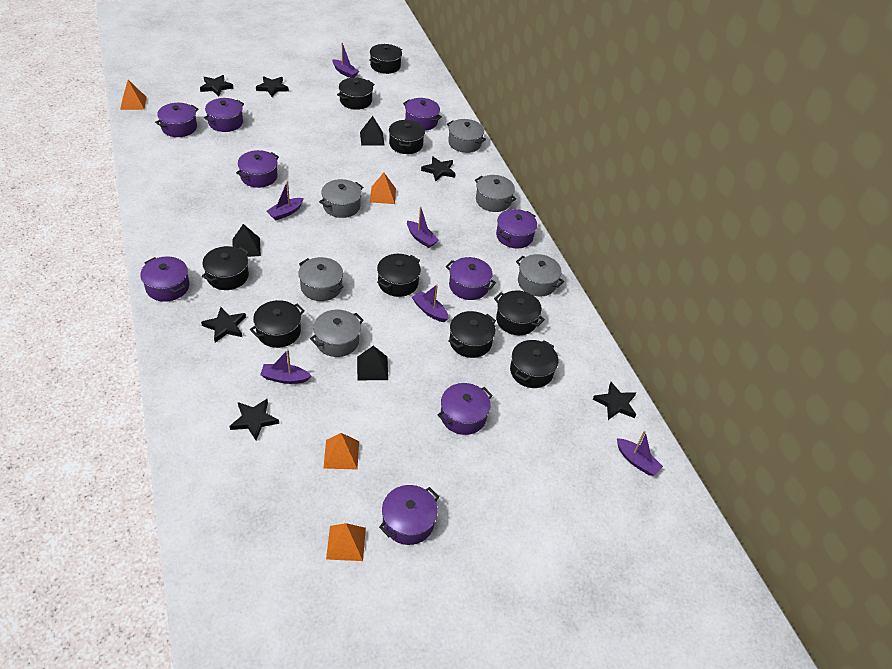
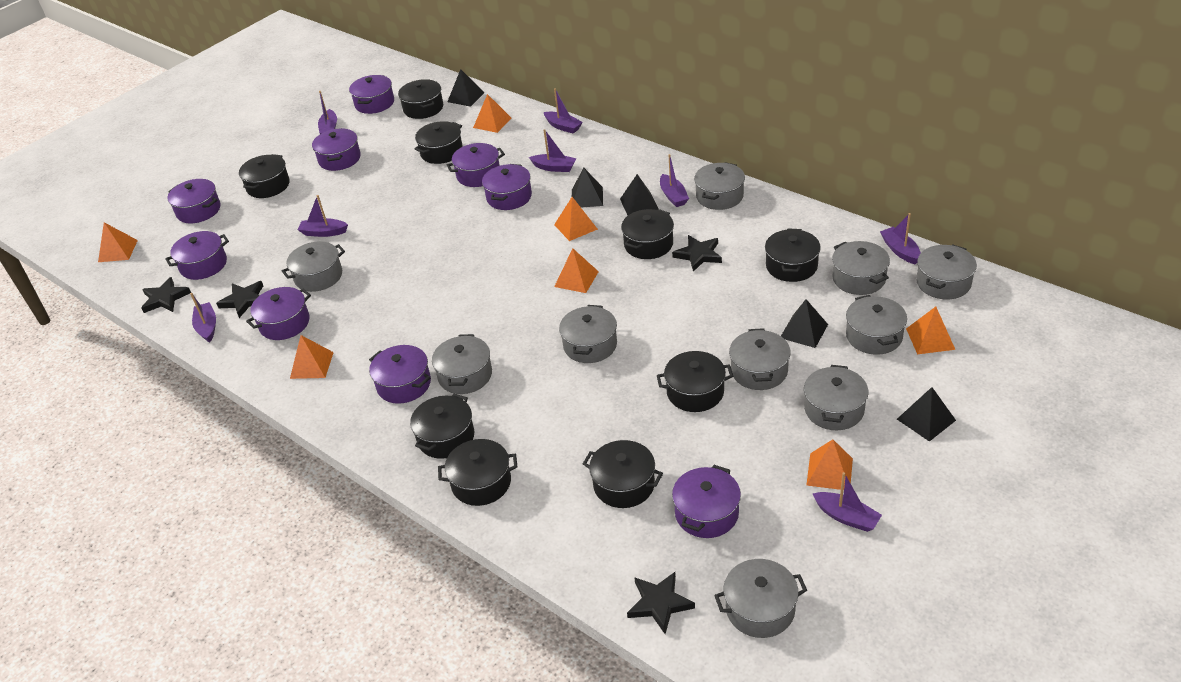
black pyramid: 3 -> 5
black star: 6 -> 4
grey pot: 6 -> 10
orange pyramid: 4 -> 7
purple boat: 6 -> 8

